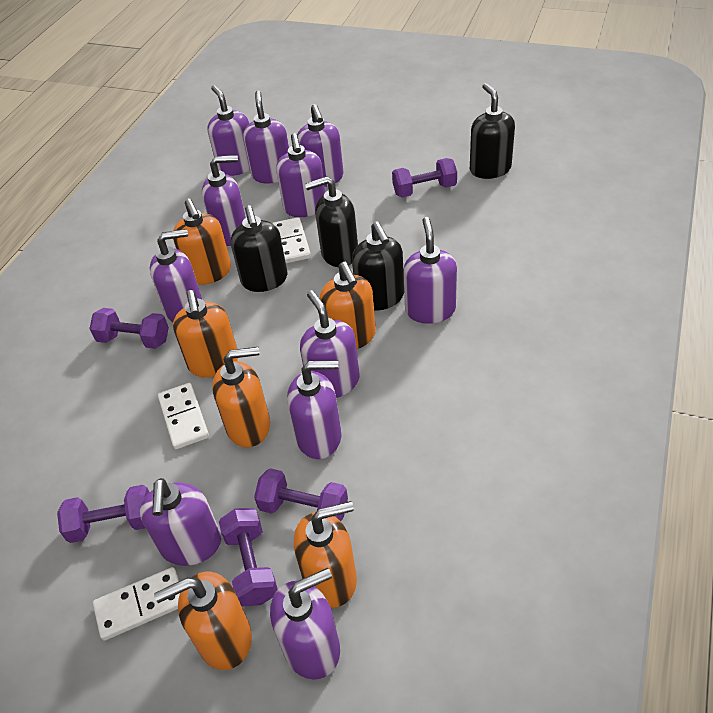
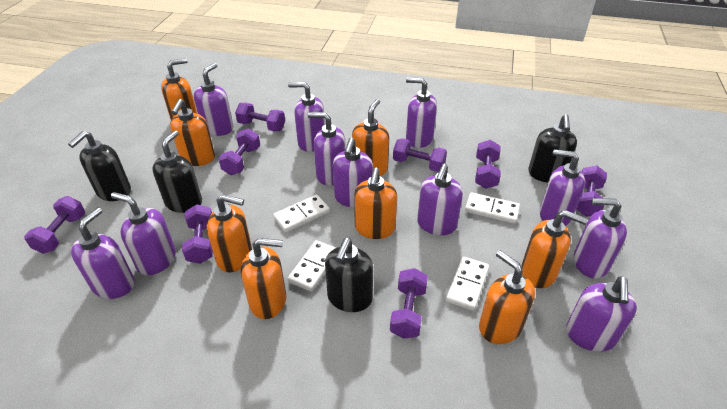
orange soap dispenser: 6 -> 8
purple dumbbell: 5 -> 8
white domino: 3 -> 4

